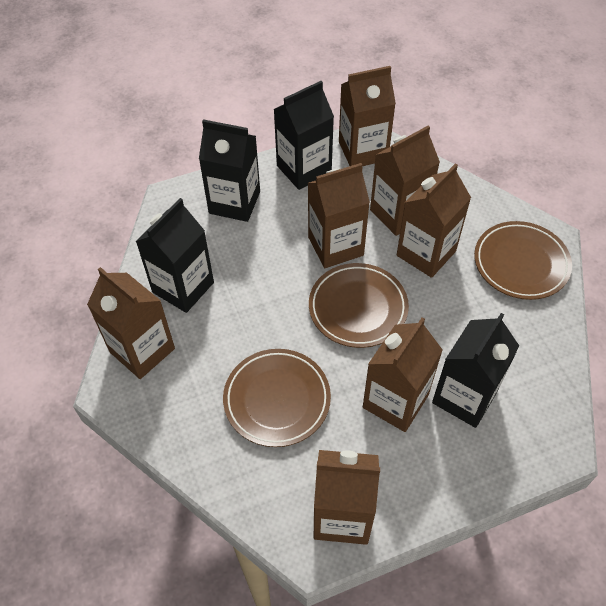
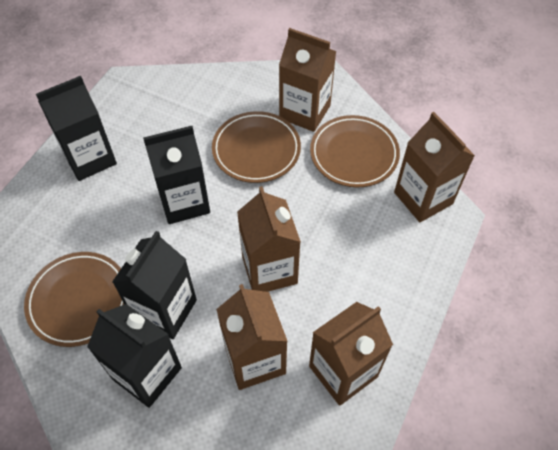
brown carton: 7 -> 5

